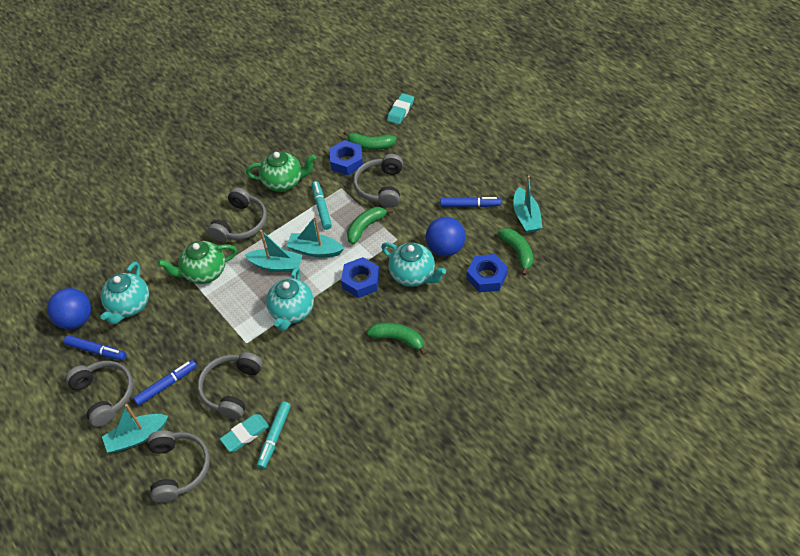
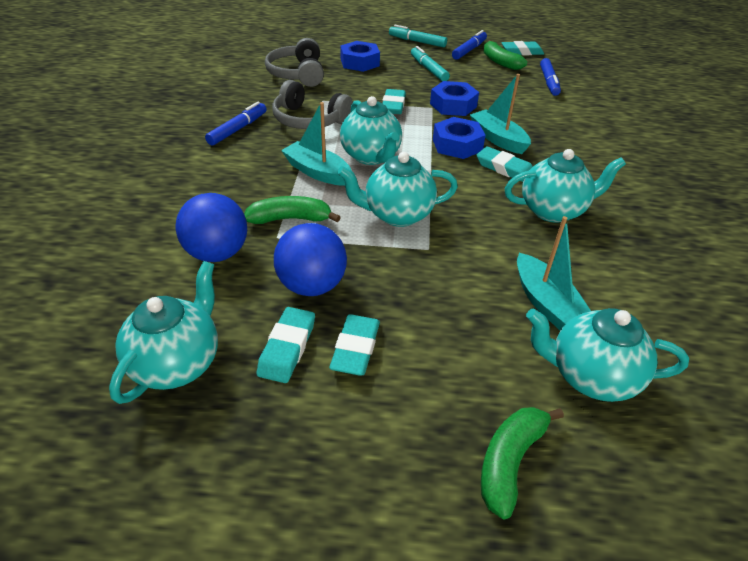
green banana: 4 -> 3
green teapot: 2 -> 0
grey headphones: 5 -> 2
turquoise boat: 4 -> 3
turquoise eraser: 2 -> 5
turquoise teapot: 3 -> 5

